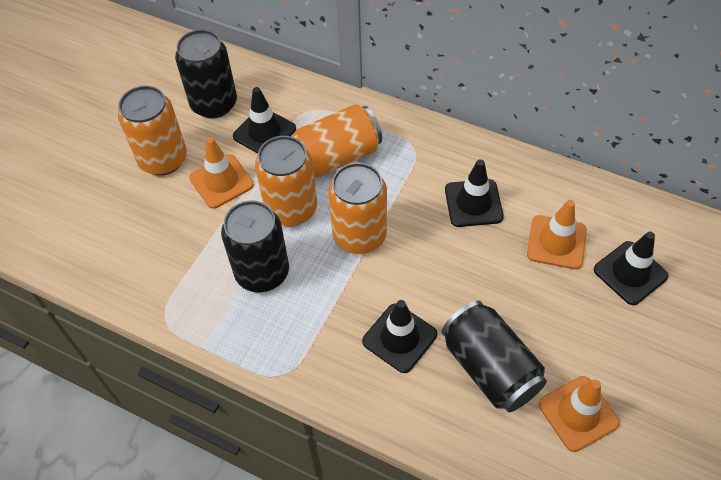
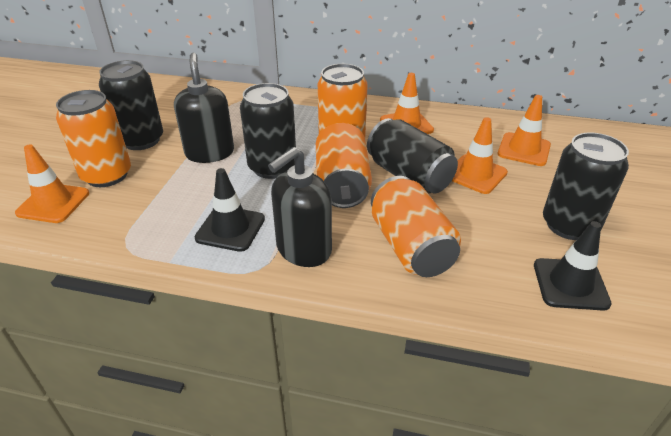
black can: 3 -> 4
black soap dispenser: 0 -> 2
black traffic cone: 4 -> 2
orange traffic cone: 3 -> 4

